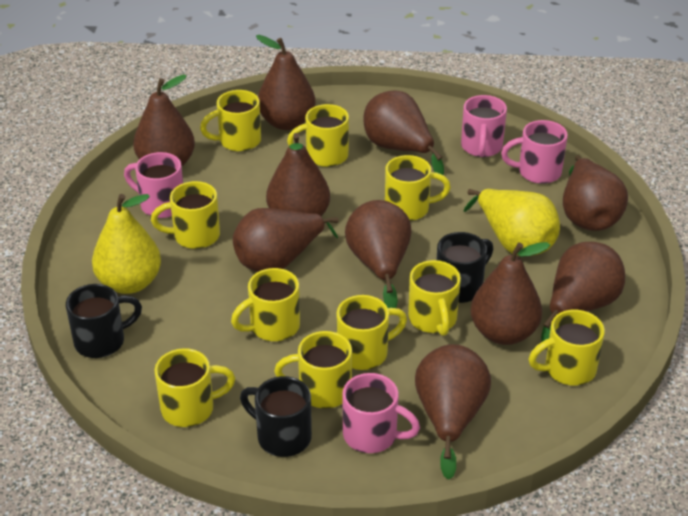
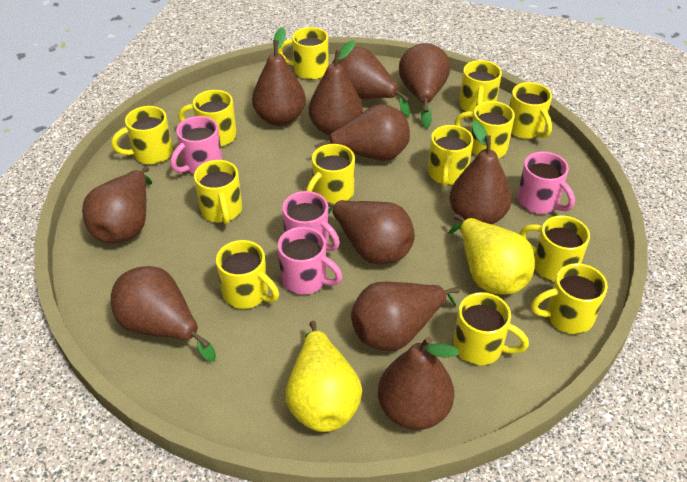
black mug: 3 -> 0
brown pear: 10 -> 11
yellow mug: 10 -> 13

